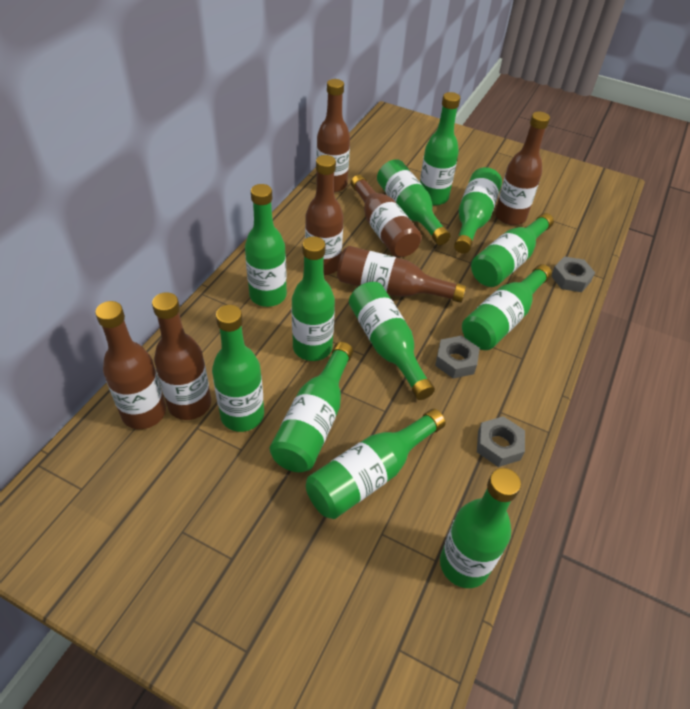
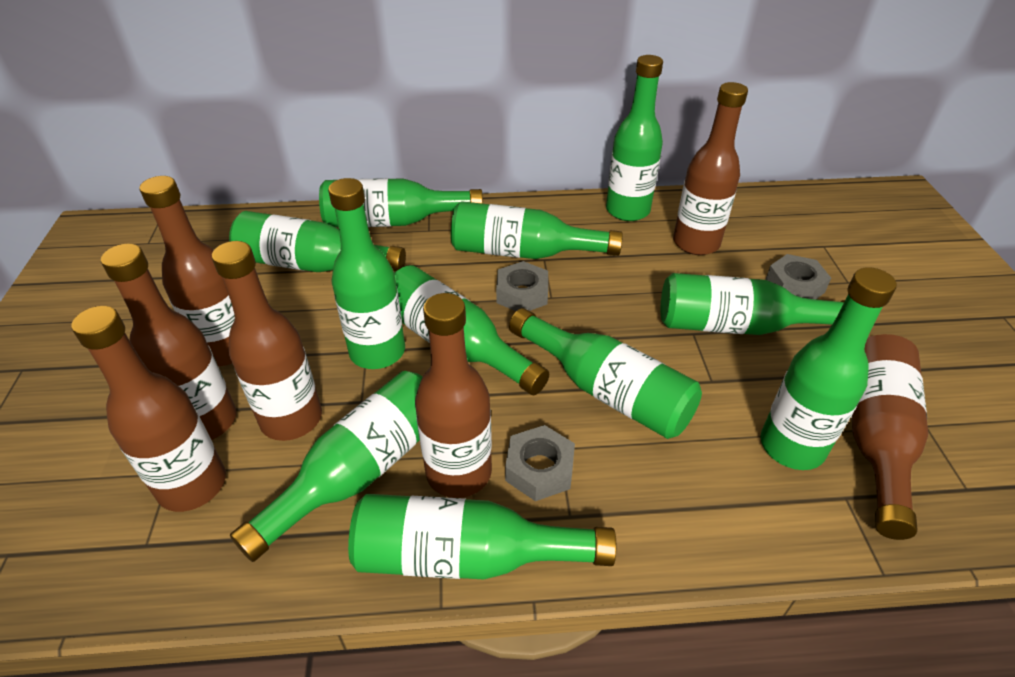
green bottle: 12 -> 11

